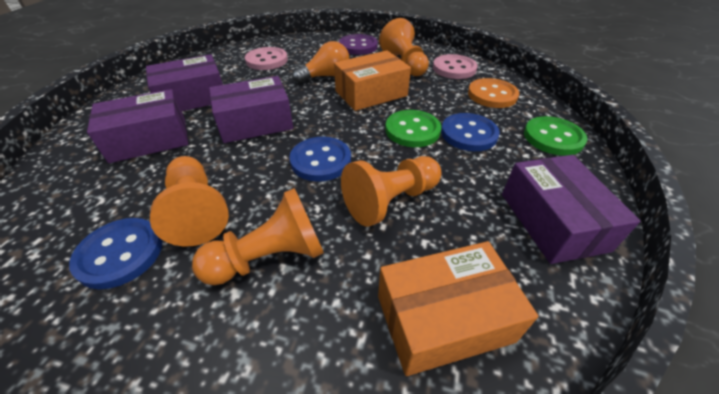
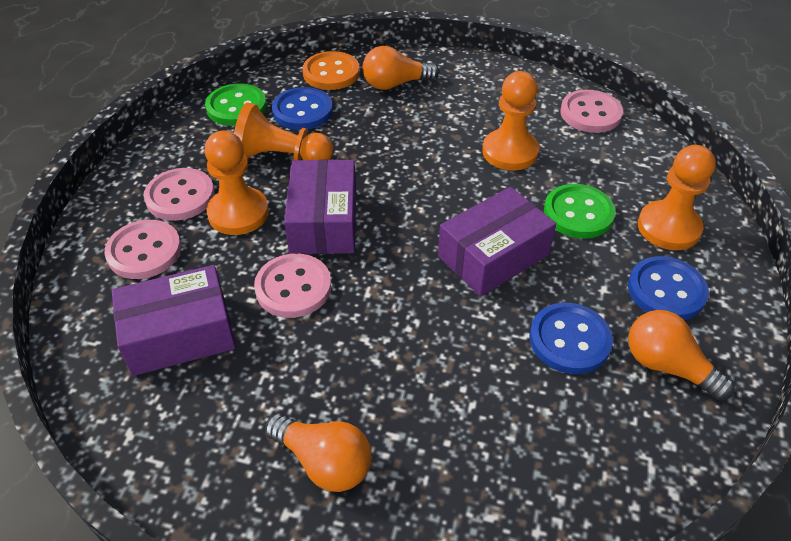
orange box: 2 -> 0
orange light bulb: 1 -> 3
pink button: 2 -> 4
purple box: 4 -> 3
purple button: 1 -> 0

